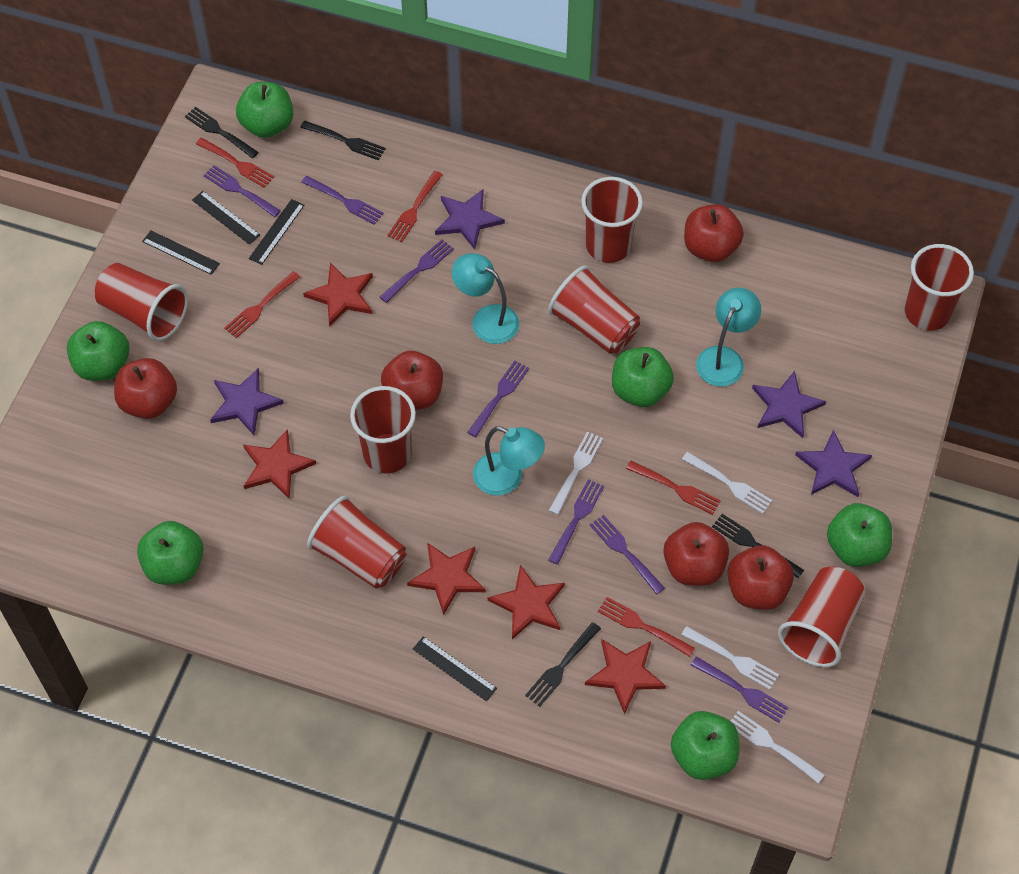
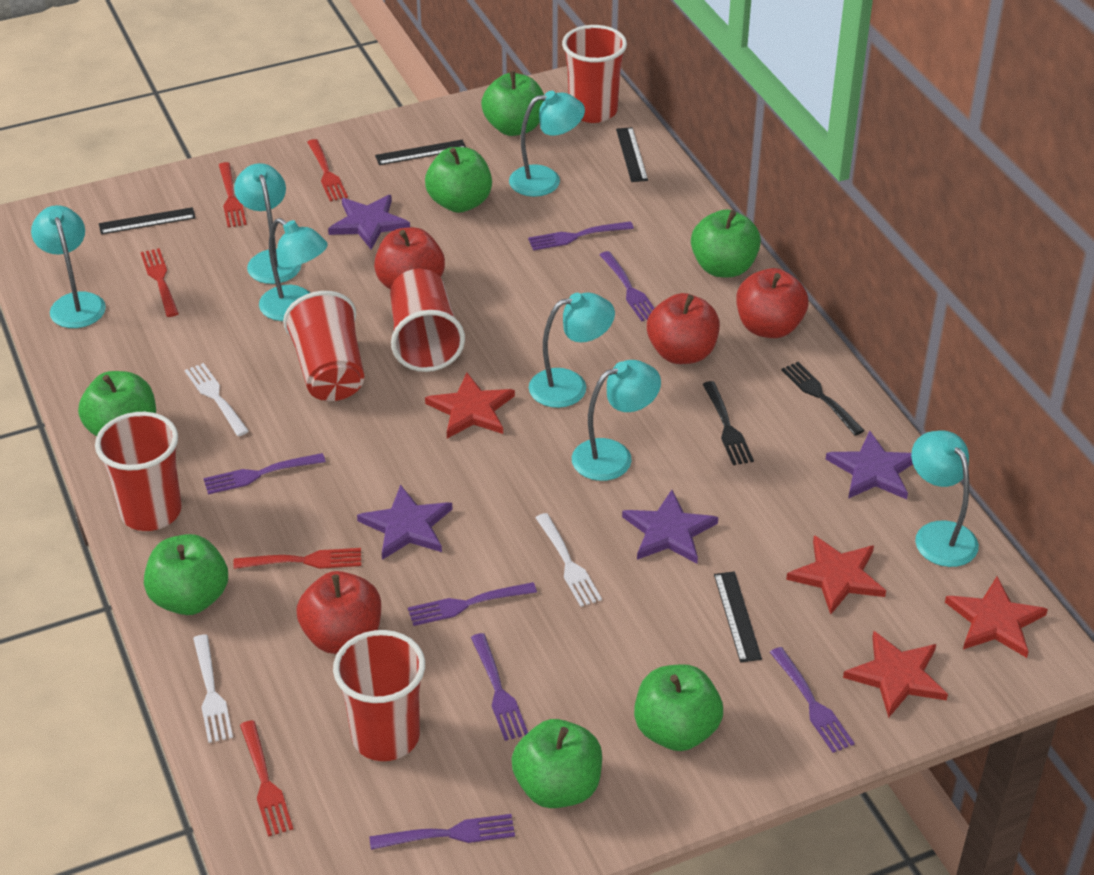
black fork: 4 -> 2
green apple: 6 -> 7
red apple: 5 -> 4
red cup: 7 -> 5
red star: 5 -> 4
turquoise lamp: 3 -> 7
white fork: 4 -> 3

